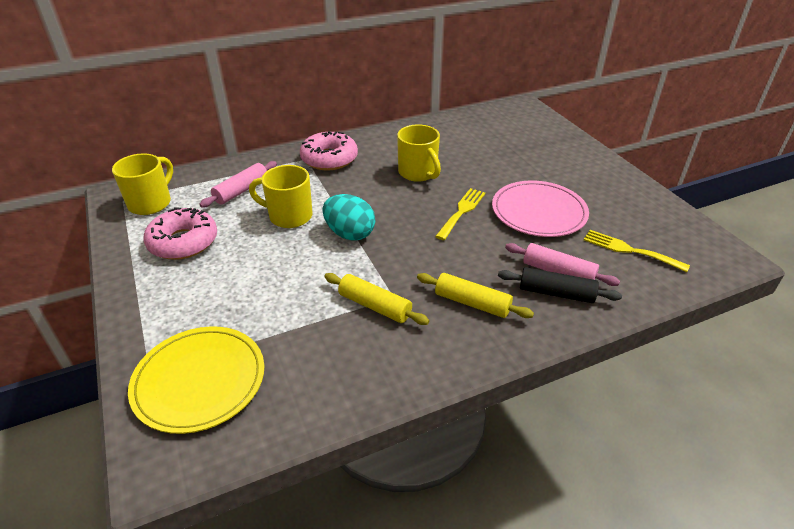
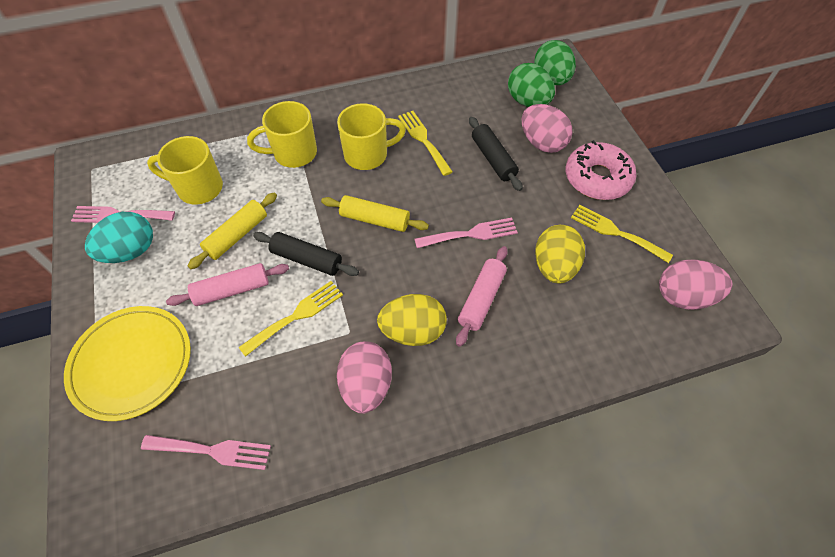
black rolling pin: 1 -> 2
green egg: 0 -> 2
pink donut: 2 -> 1
pink egg: 0 -> 3
pink fork: 0 -> 3
pink plate: 1 -> 0
yellow egg: 0 -> 2
yellow fork: 2 -> 3

